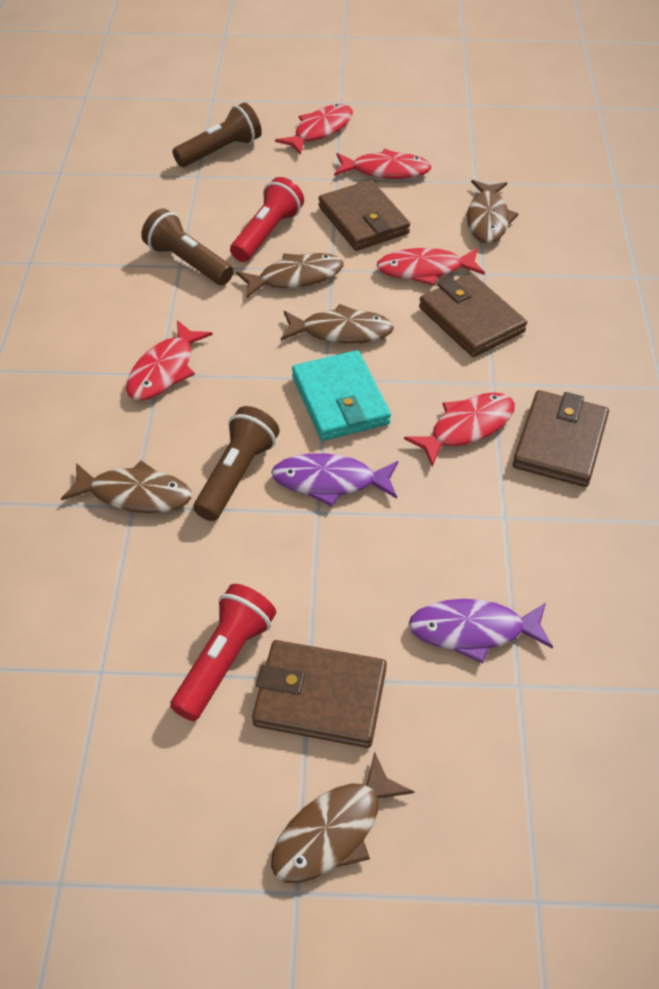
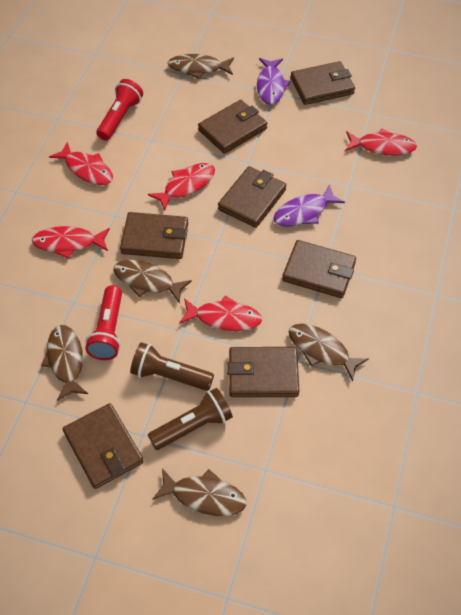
brown flashlight: 3 -> 2
brown wallet: 4 -> 7
turquoise wallet: 1 -> 0

